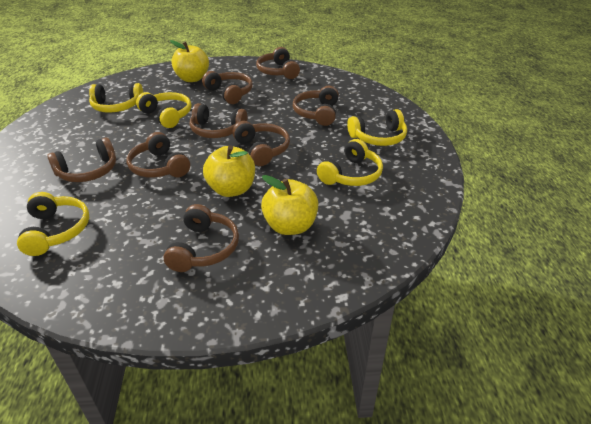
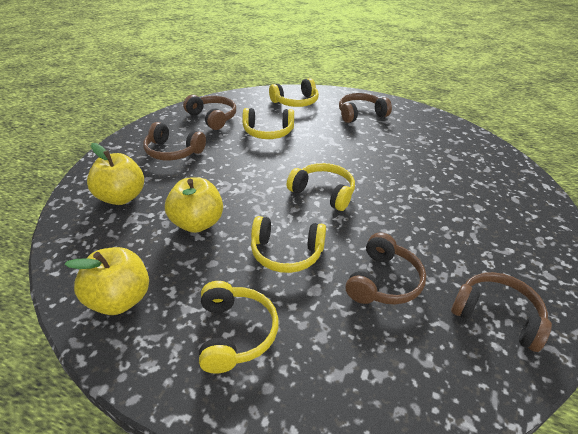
brown headphones: 8 -> 5

